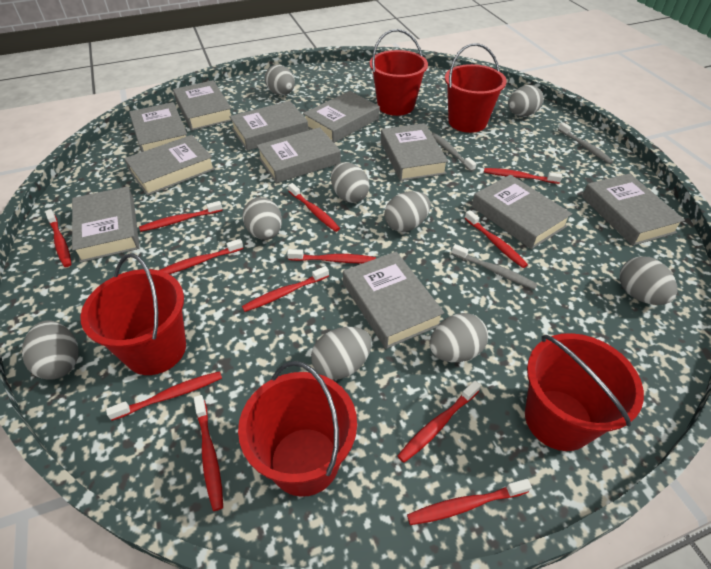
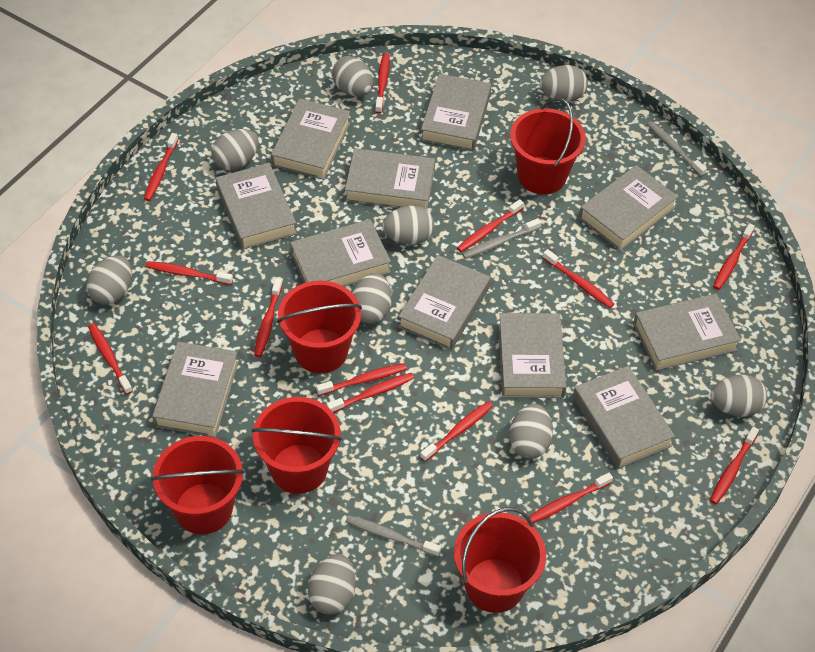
red toothbrush: 12 -> 13

